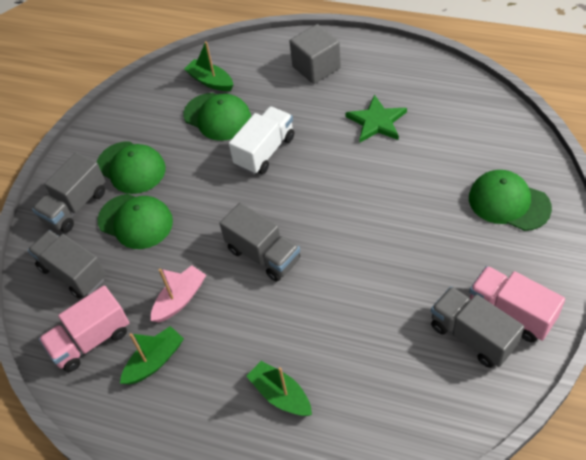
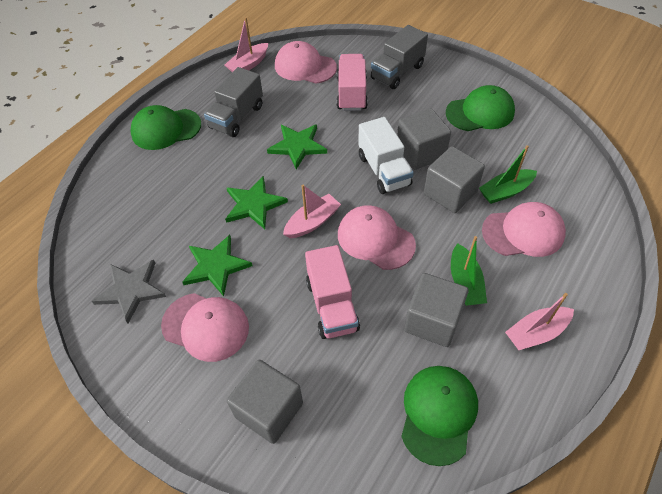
green boat: 3 -> 2
green cap: 4 -> 3
green star: 1 -> 3
grey cube: 1 -> 4
grey star: 0 -> 1
grey truck: 4 -> 2
pink boat: 1 -> 3
pink cap: 0 -> 4

